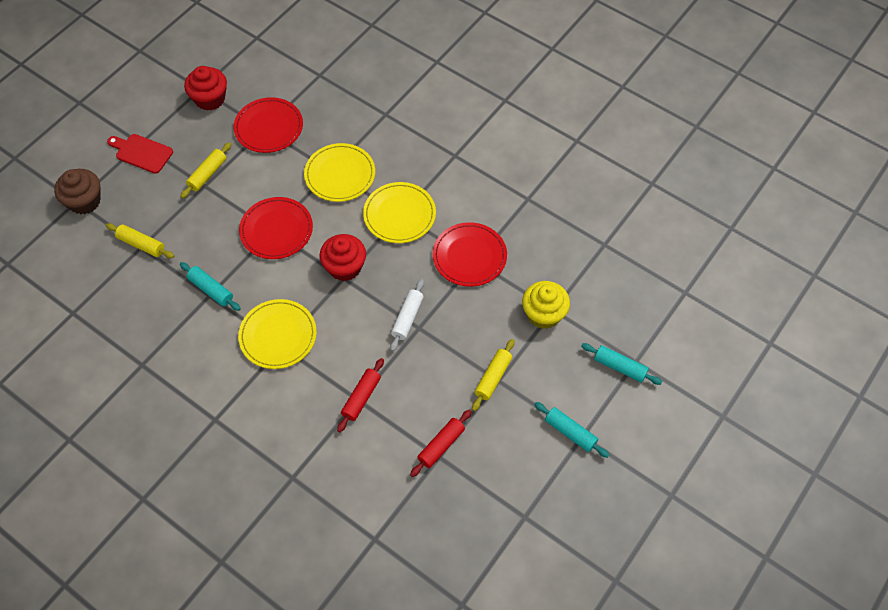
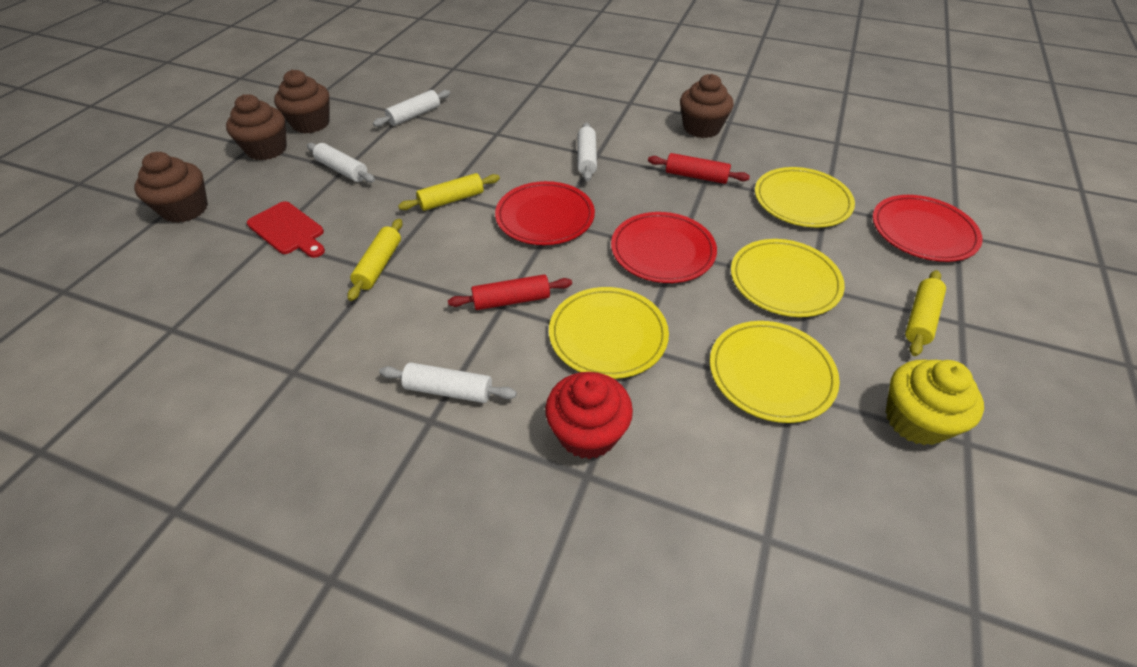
brown cupcake: 1 -> 4
red cupcake: 2 -> 1
turquoise rolling pin: 3 -> 0
white rolling pin: 1 -> 4
yellow plate: 3 -> 4

